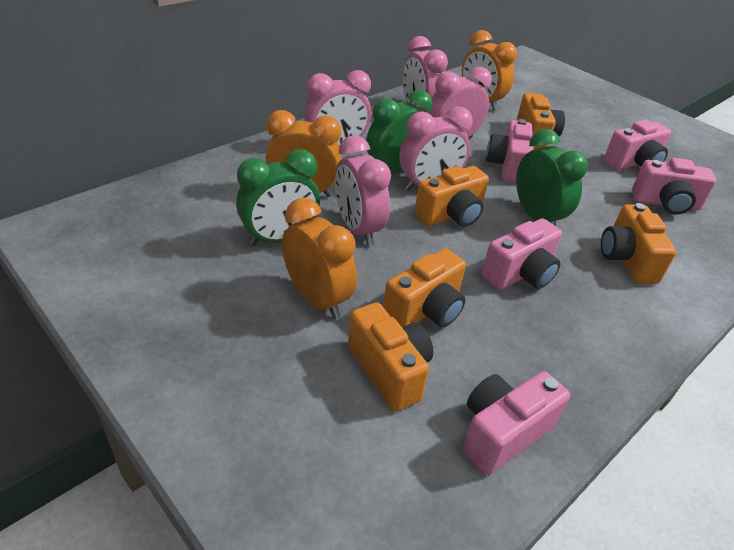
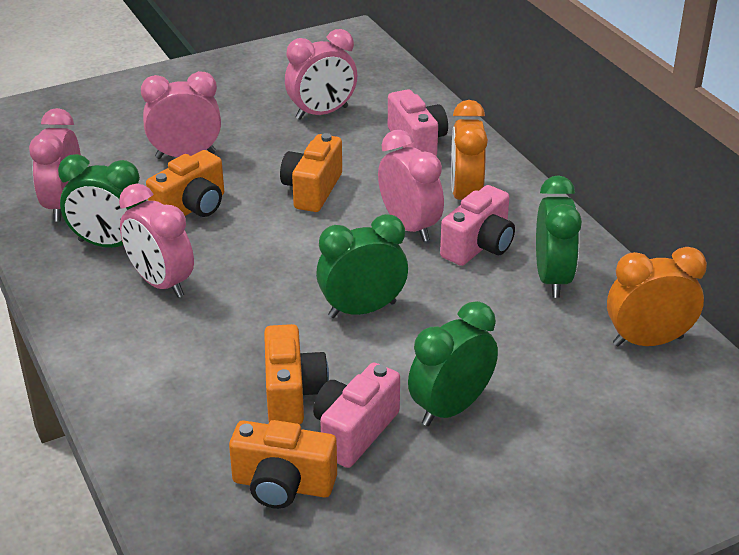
green clock: 3 -> 4
orange camera: 5 -> 4
orange clock: 3 -> 2
pink camera: 5 -> 3

